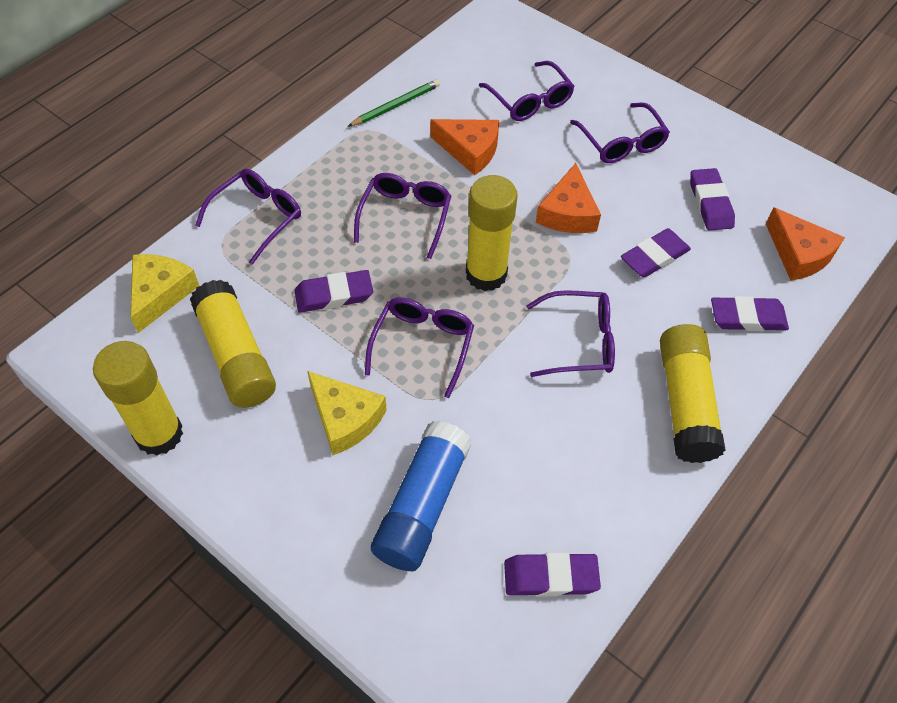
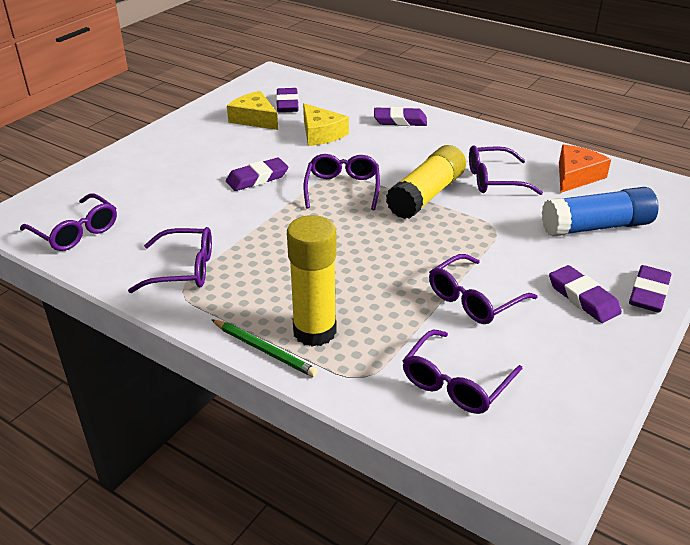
orange cheese: 3 -> 1
yellow glue stick: 4 -> 2

